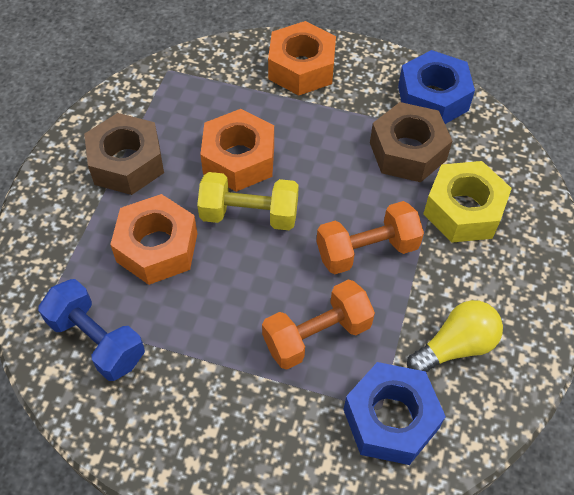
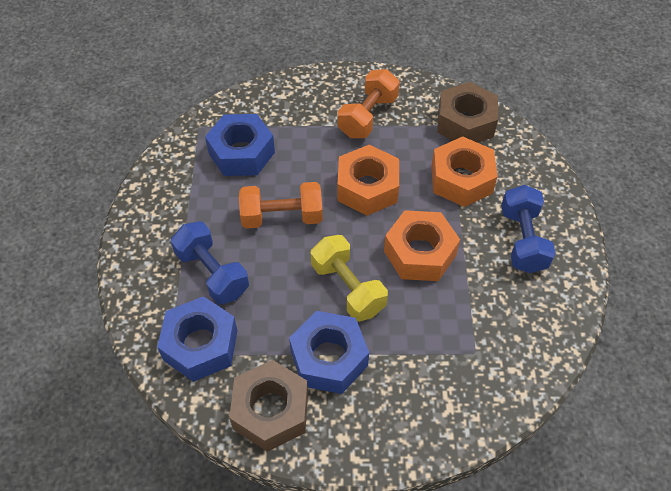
blue dumbbell: 1 -> 2
blue nut: 2 -> 3
yellow light bulb: 1 -> 0
yellow nut: 1 -> 0

